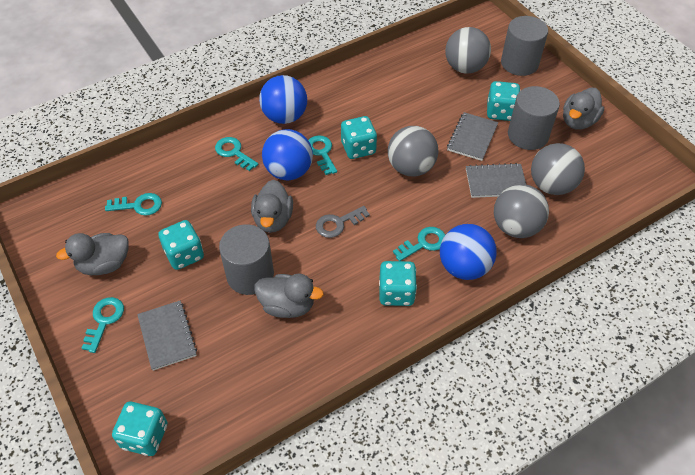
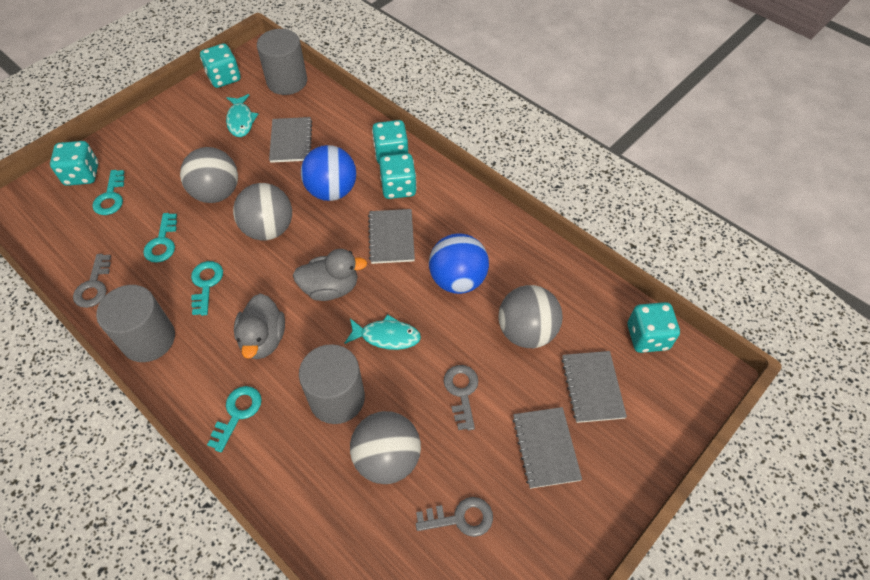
blue ball: 3 -> 2
grey duck: 4 -> 2
grey key: 1 -> 3
grey notebook: 3 -> 4
turquoise fish: 0 -> 2
turquoise key: 5 -> 4

